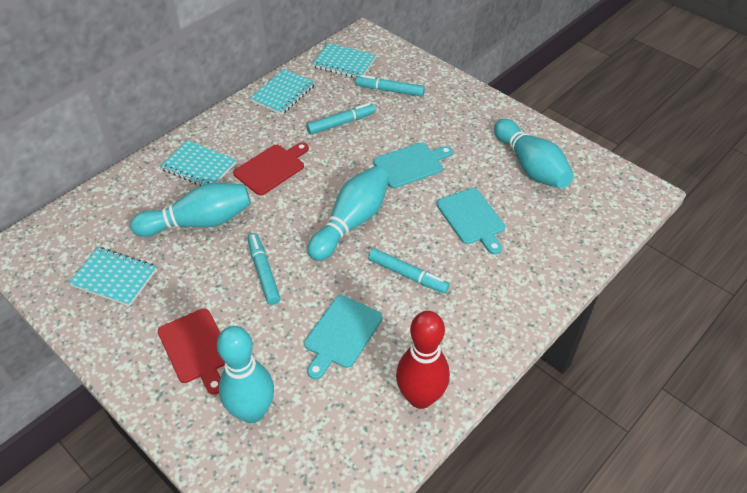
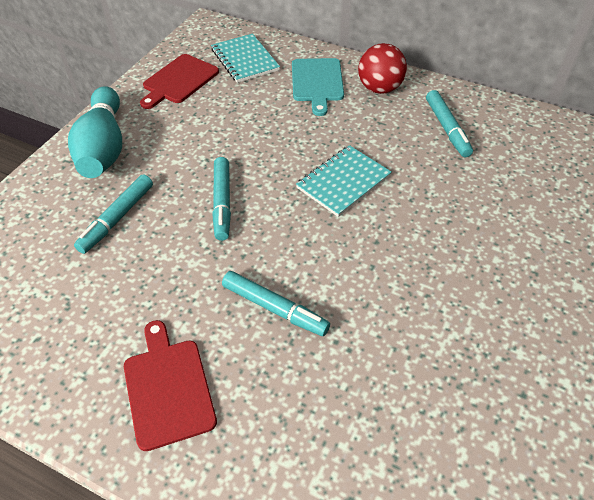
red ball: 0 -> 1
red bowling pin: 1 -> 0
turquoise bowling pin: 4 -> 1
turquoise cutting board: 3 -> 1
turquoise notebook: 4 -> 2

